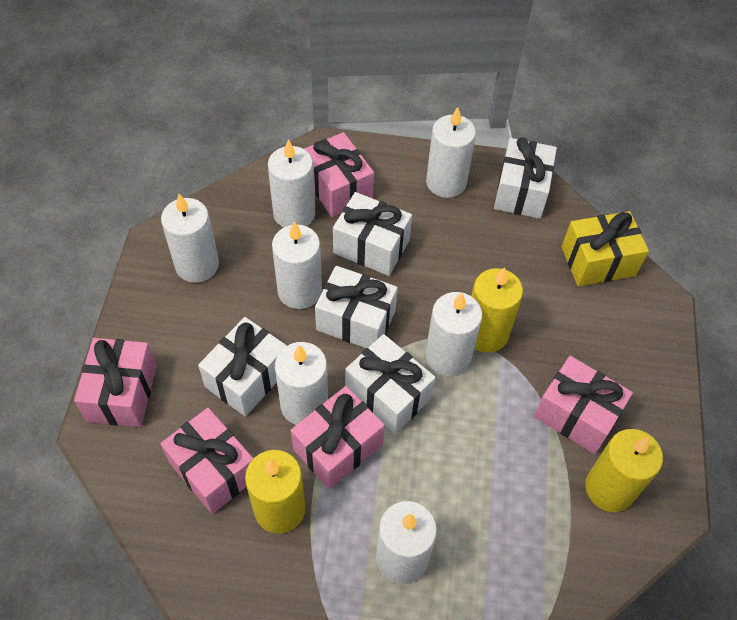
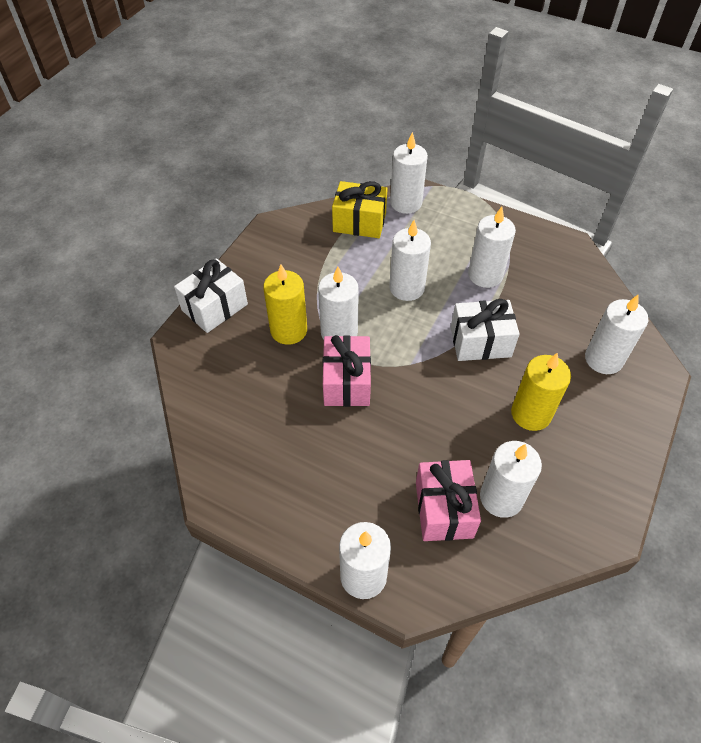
pink gift: 5 -> 2
white gift: 5 -> 2
yellow candle: 3 -> 2

